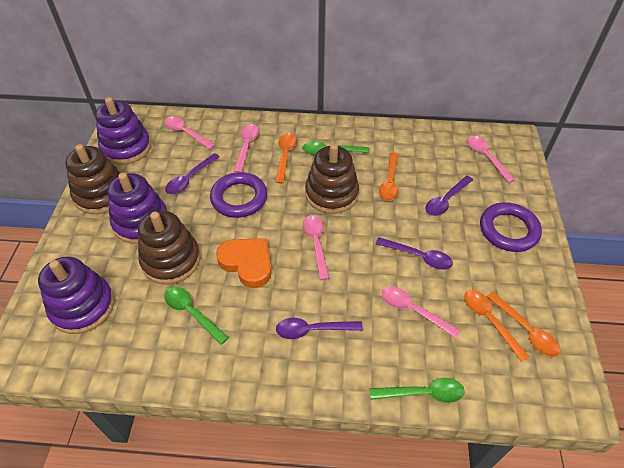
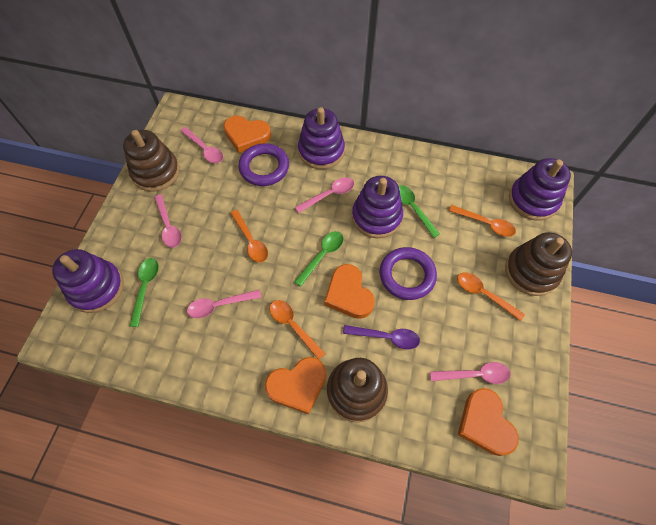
orange heart: 1 -> 4
purple spoon: 4 -> 1
purple stacking toy: 3 -> 4

